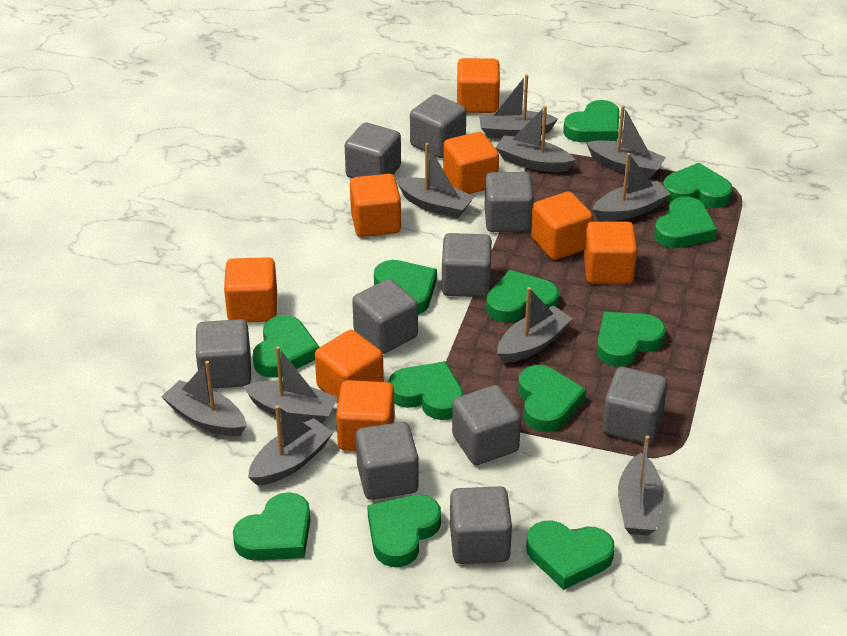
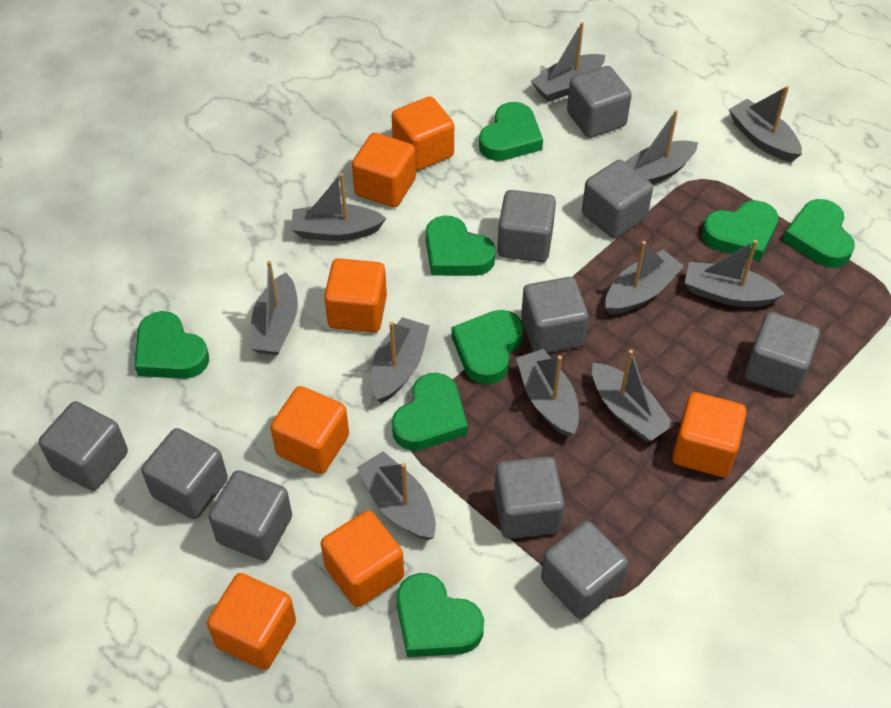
green heart: 12 -> 8
grey boat: 10 -> 11
orange cube: 8 -> 7

